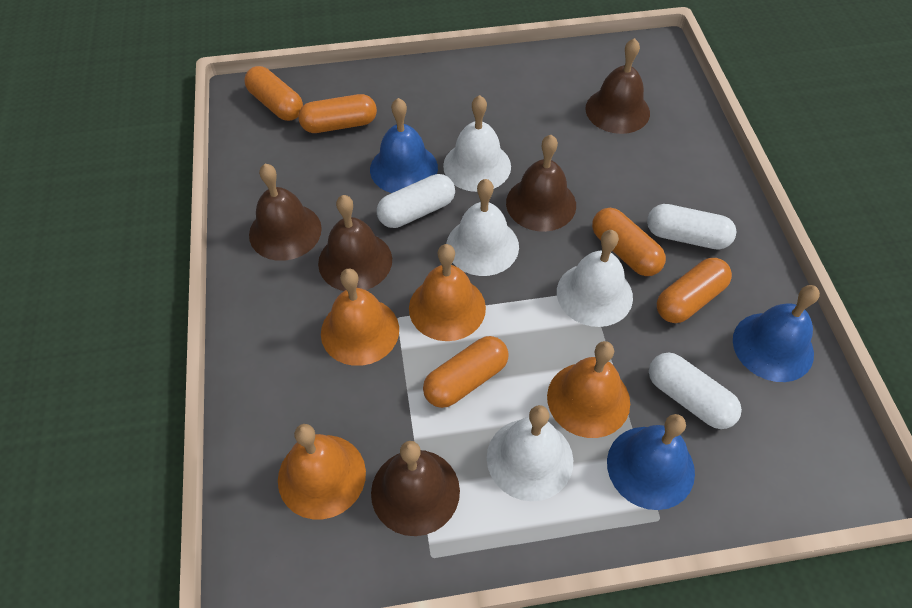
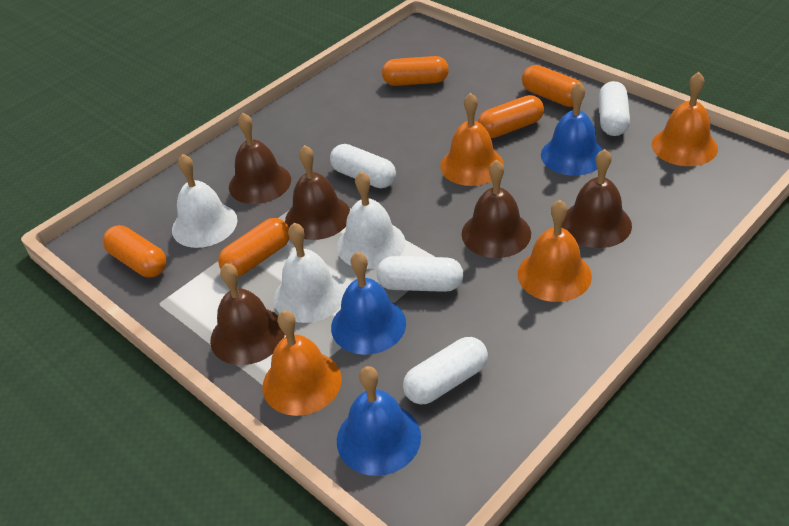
white bell: 4 -> 3
white capsule: 3 -> 4

